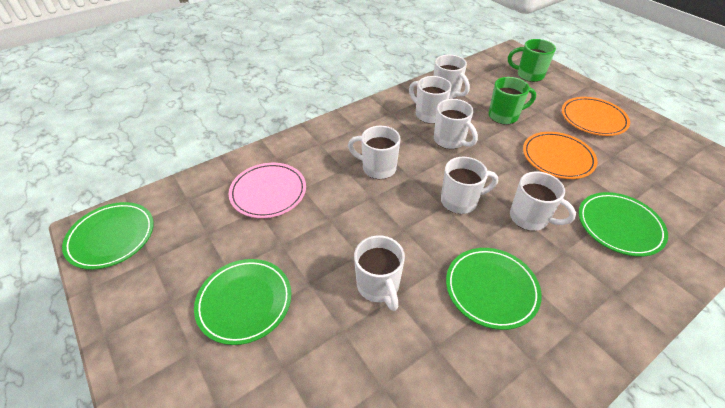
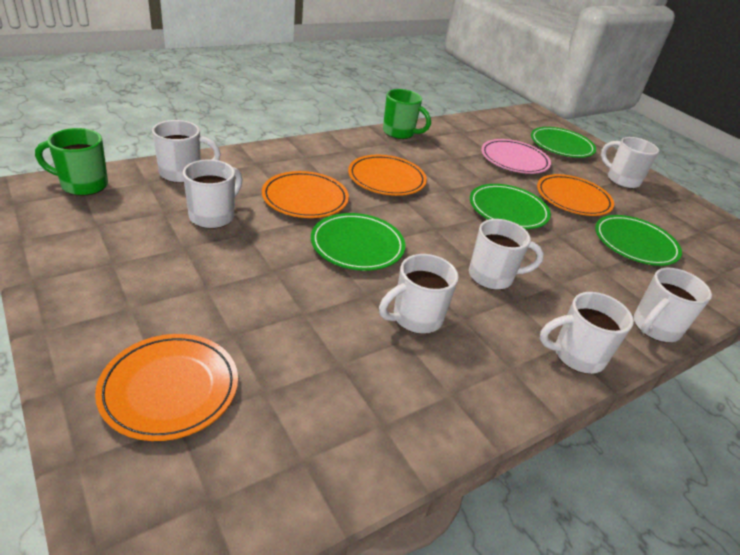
orange plate: 2 -> 4

